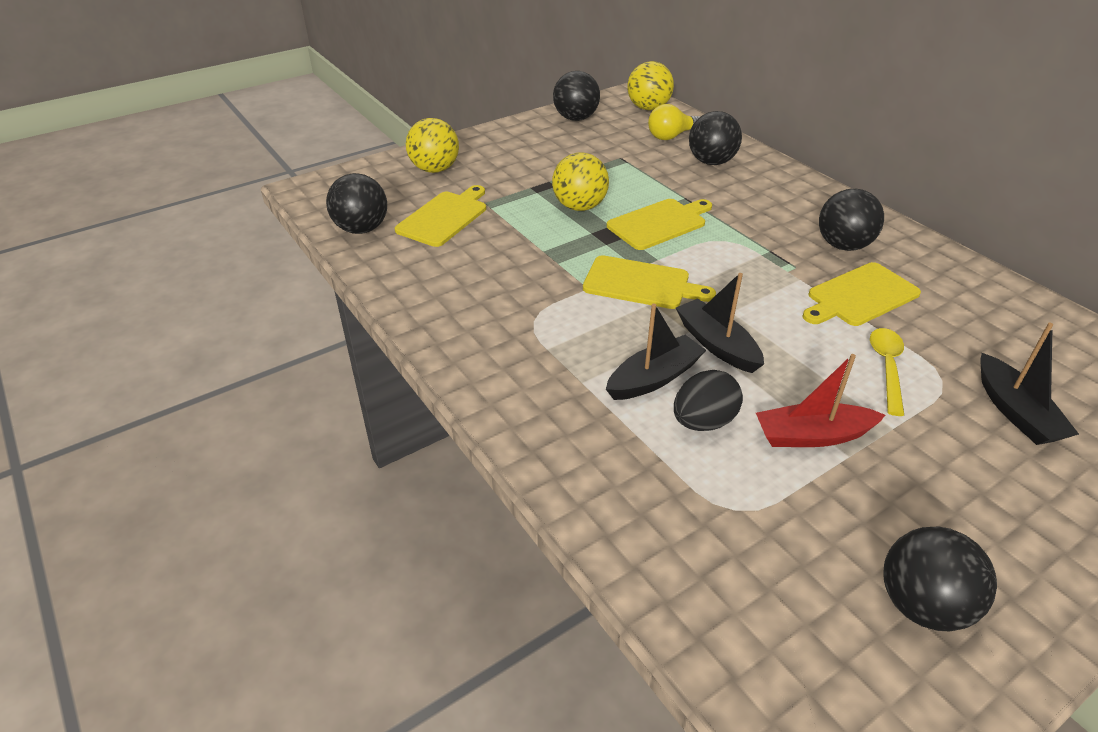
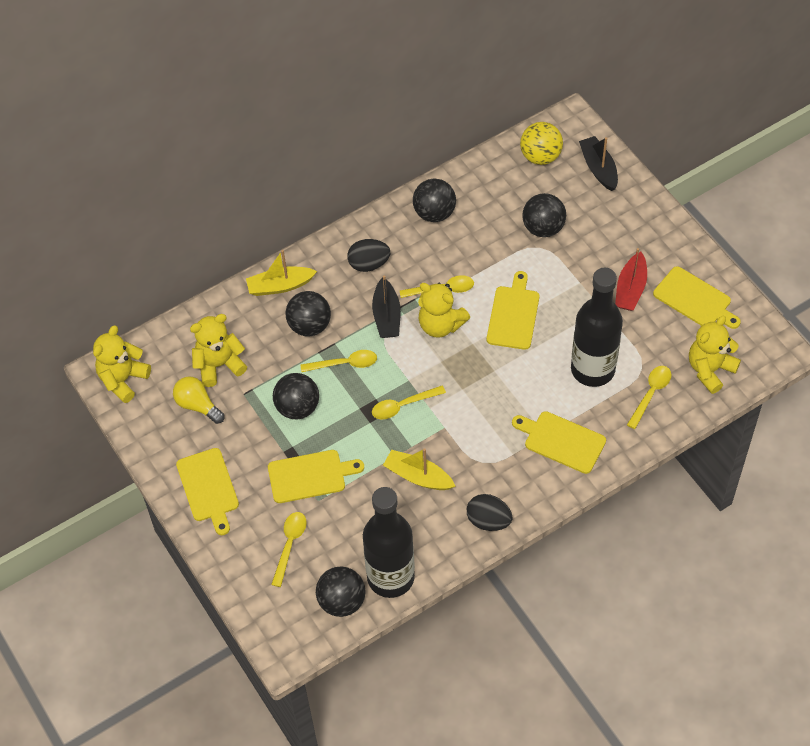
black boat: 3 -> 2
black bottle: 0 -> 2
black egg: 1 -> 2
yellow ball: 3 -> 1
yellow boat: 0 -> 2
yellow cutting board: 4 -> 5
yellow spoon: 1 -> 5
yellow teddy bear: 0 -> 4

